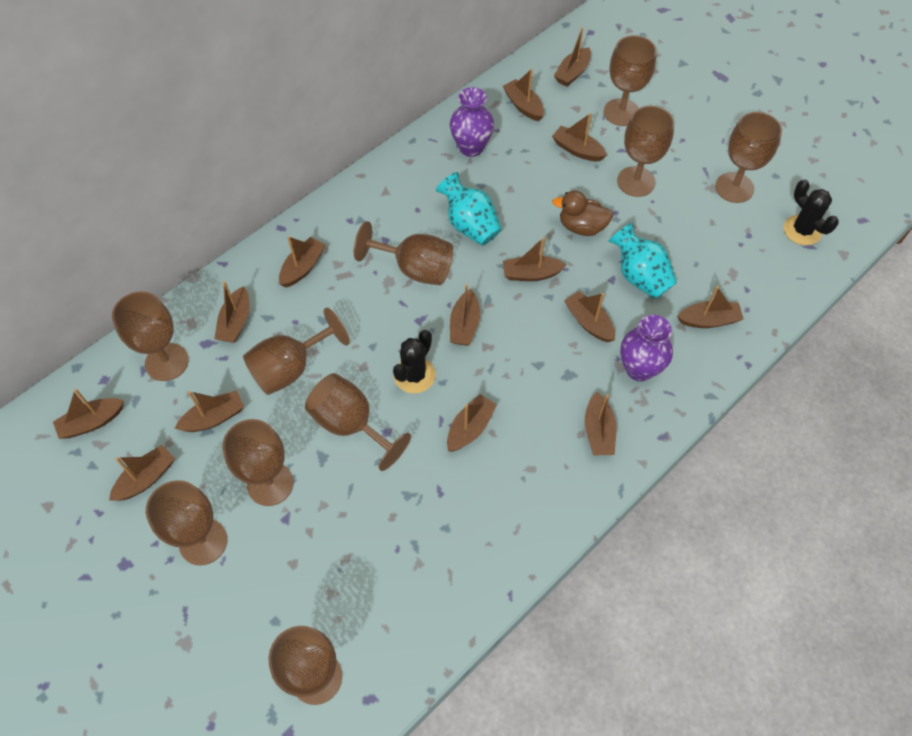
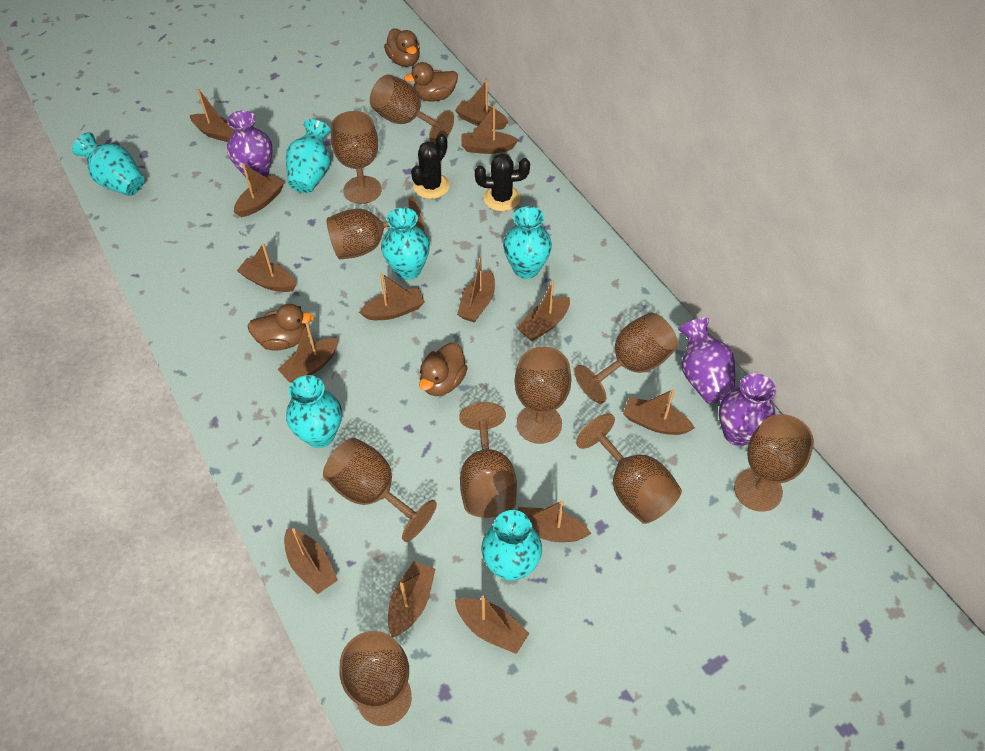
brown duck: 1 -> 4
purple vase: 2 -> 3
turquoise vase: 2 -> 6

